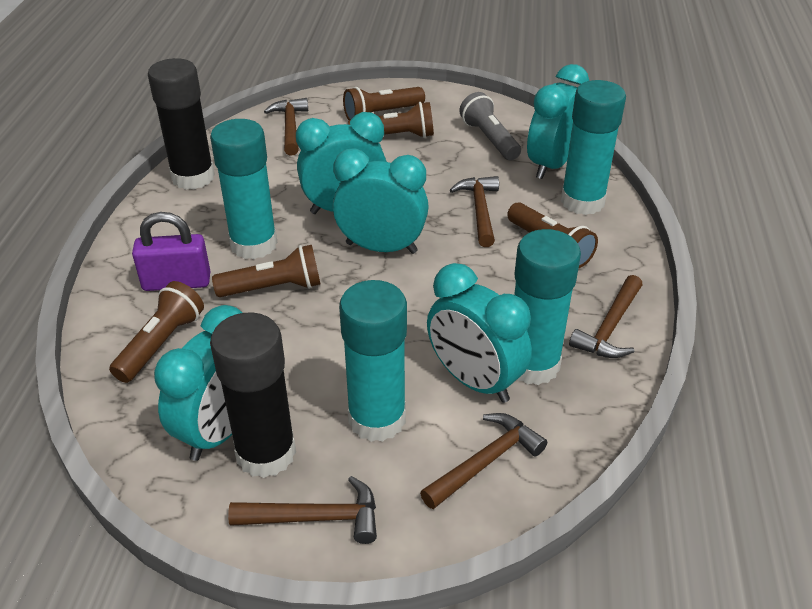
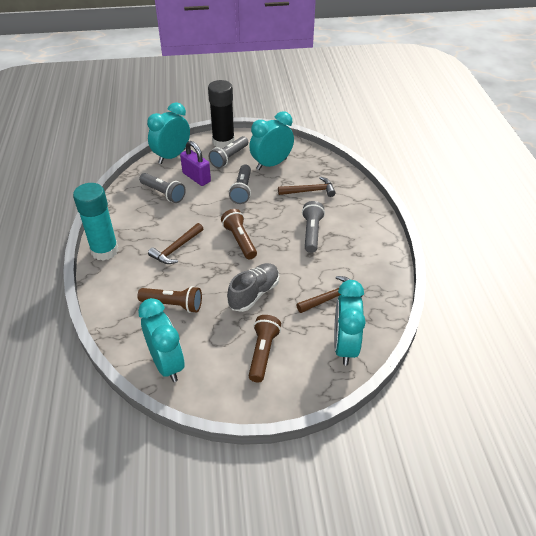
black glue stick: 2 -> 1
brown flashlight: 5 -> 3
brown hammer: 5 -> 3
grey flashlight: 1 -> 4
grey shoe: 0 -> 1
turquoise clock: 5 -> 4
turquoise glue stick: 4 -> 1

